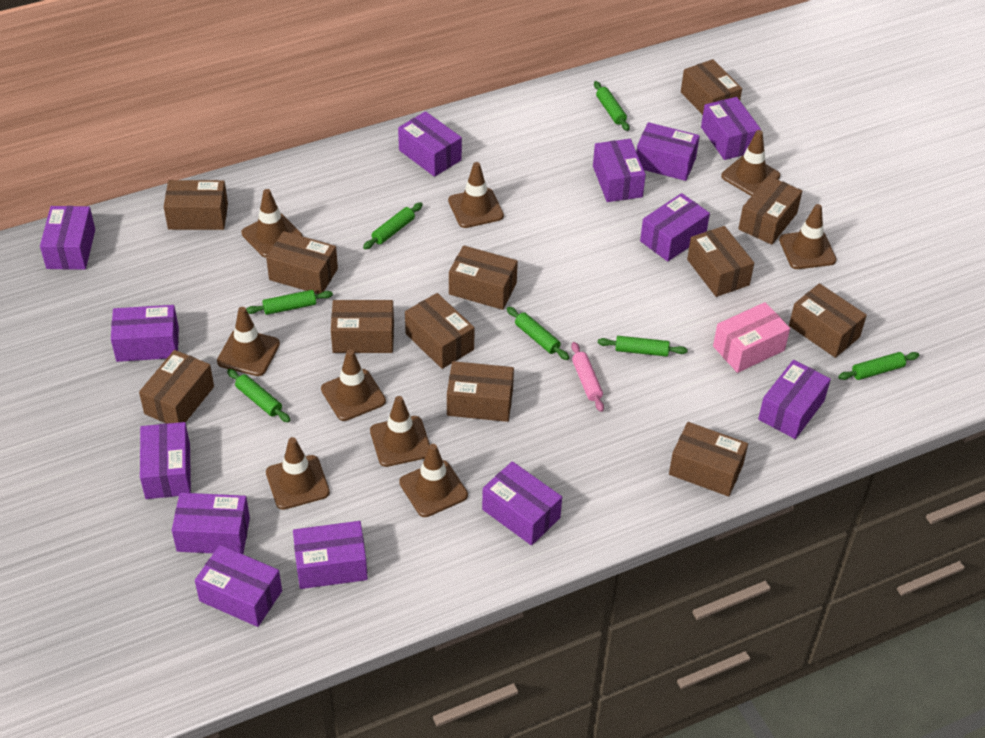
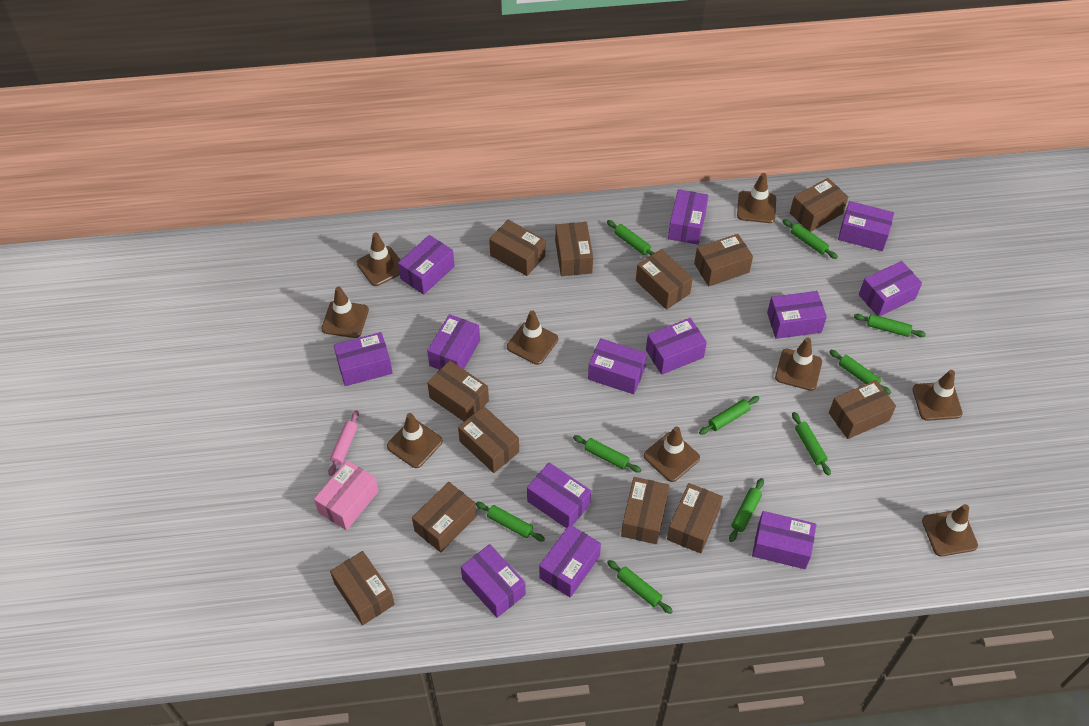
green rolling pin: 7 -> 10

